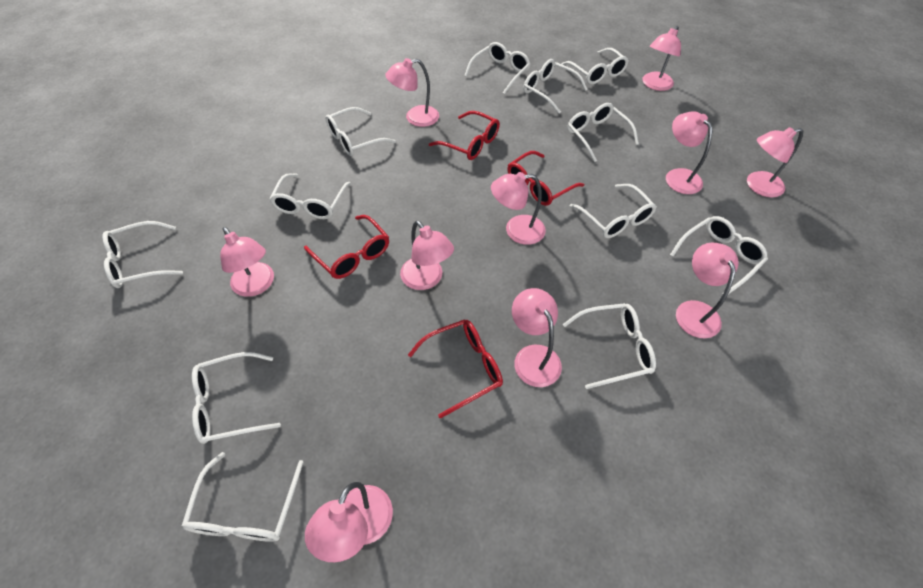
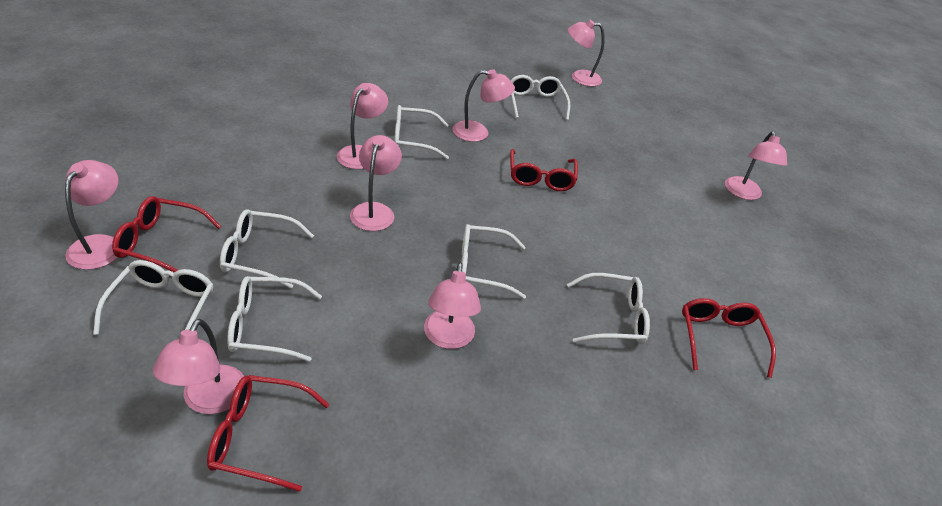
pink lamp: 10 -> 8
white glasses: 12 -> 7

